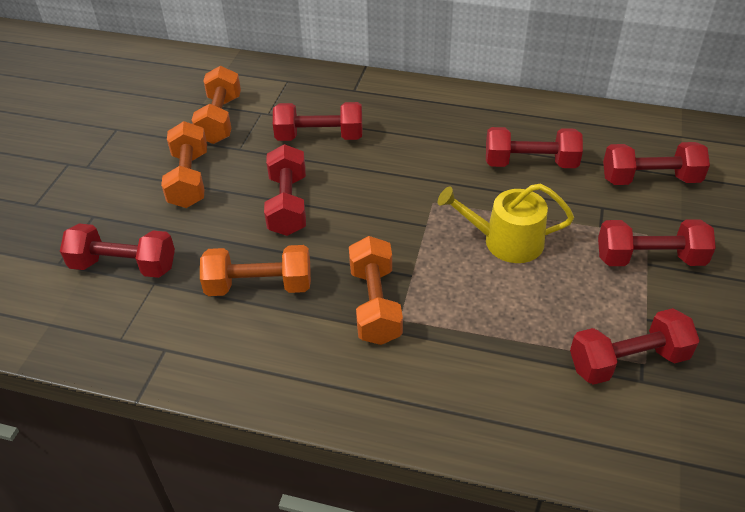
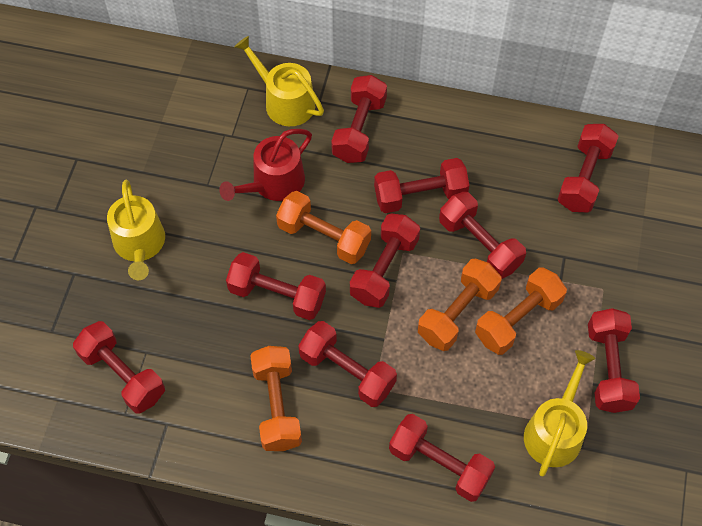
red dumbbell: 7 -> 10
red watering can: 0 -> 1
yellow watering can: 1 -> 3

